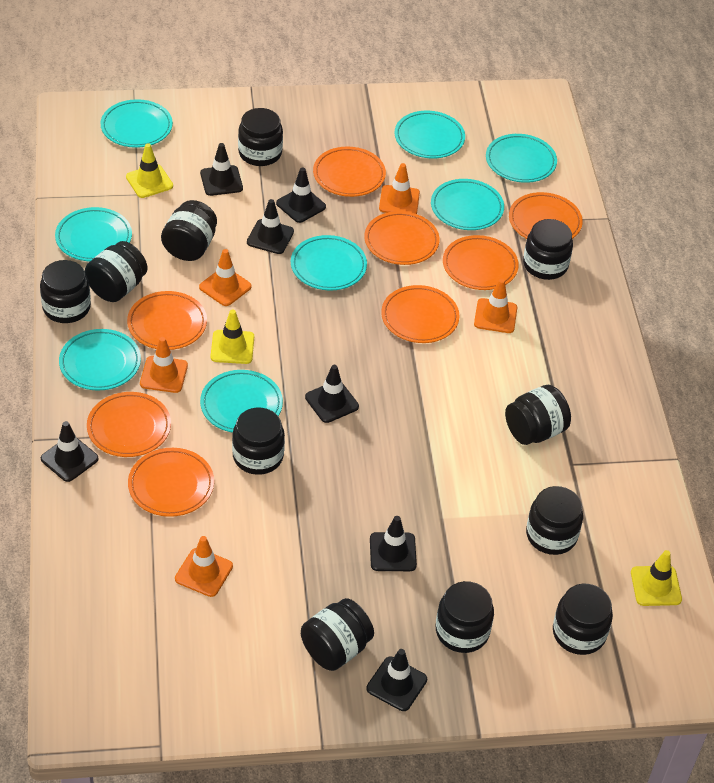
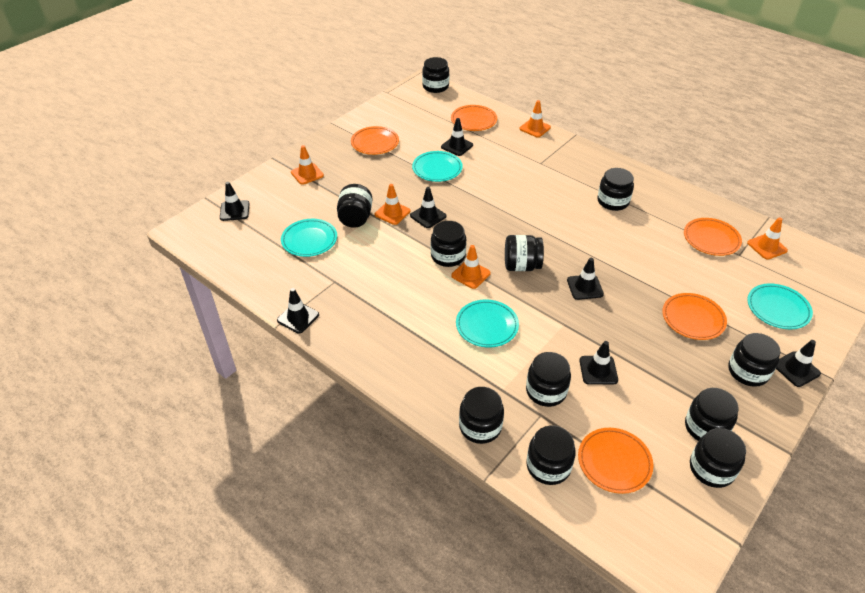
orange plate: 8 -> 5
turquoise plate: 8 -> 4
yellow traffic cone: 3 -> 0

